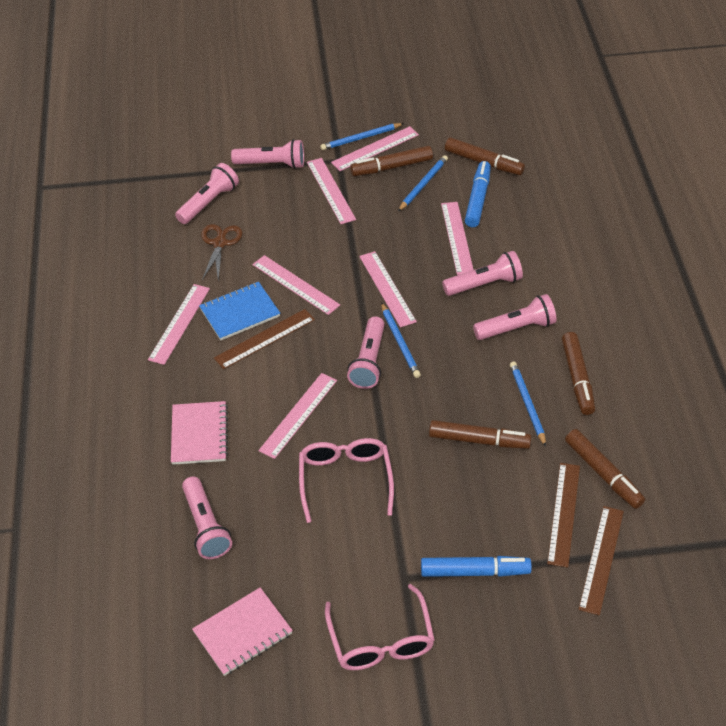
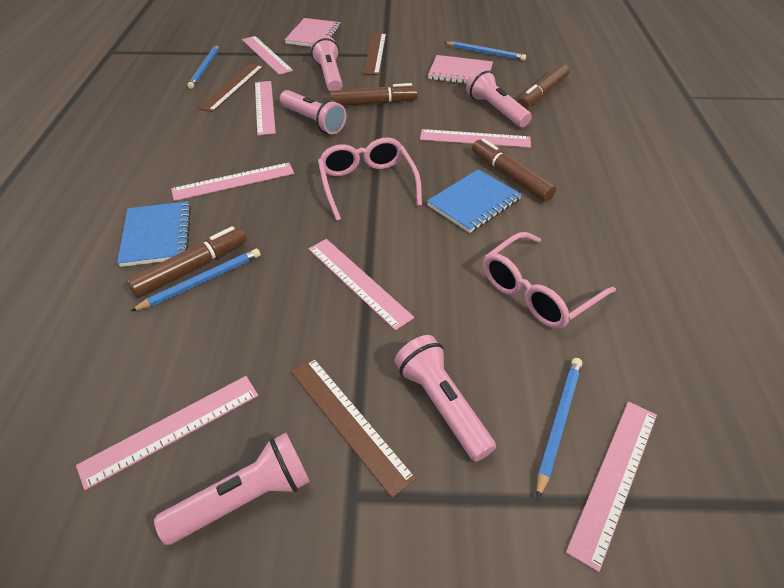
blue marker: 2 -> 0
blue notebook: 1 -> 2
brown marker: 5 -> 4
brown scissors: 1 -> 0
pink flashlight: 6 -> 5

